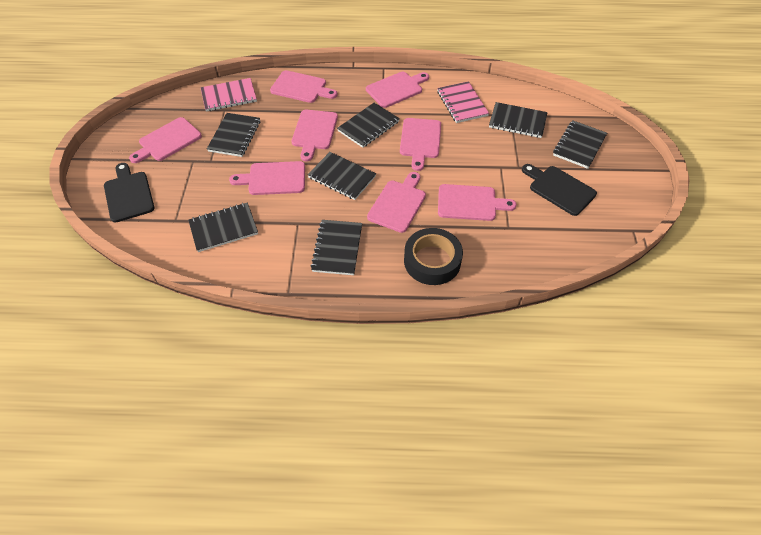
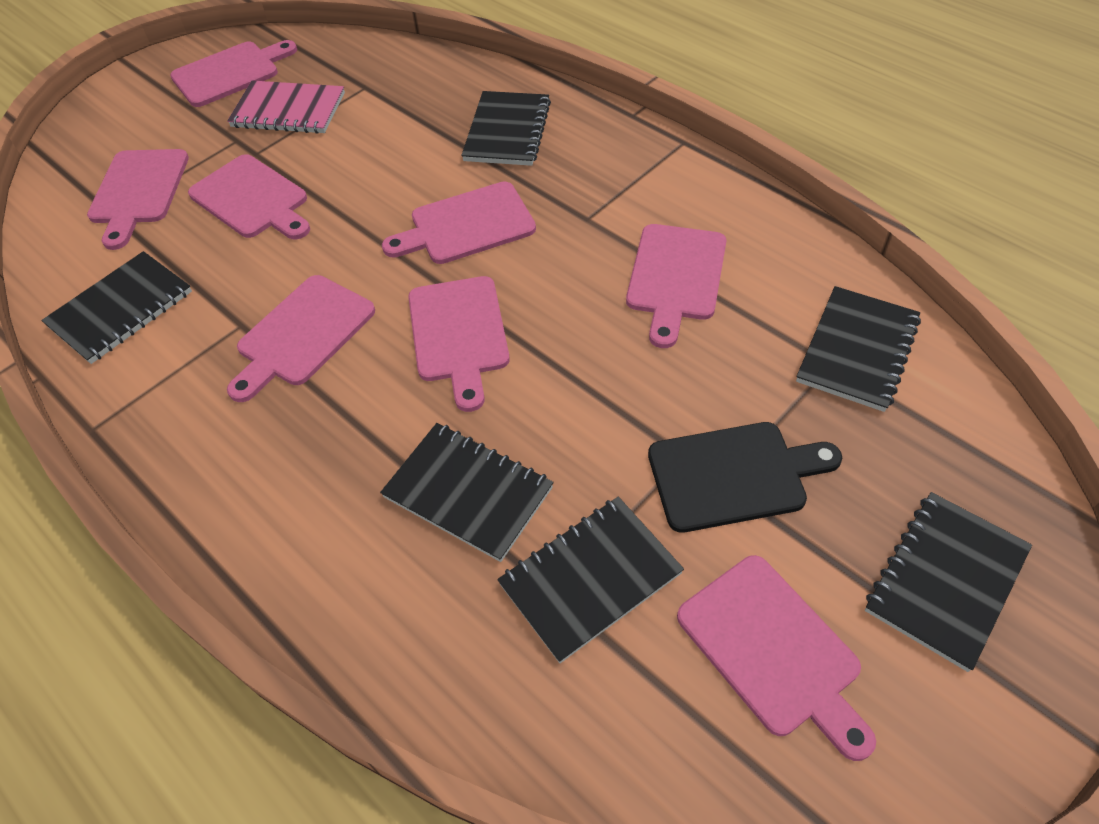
black cutting board: 2 -> 1
black notebook: 7 -> 6
black tape: 1 -> 0
pink notebook: 2 -> 1

